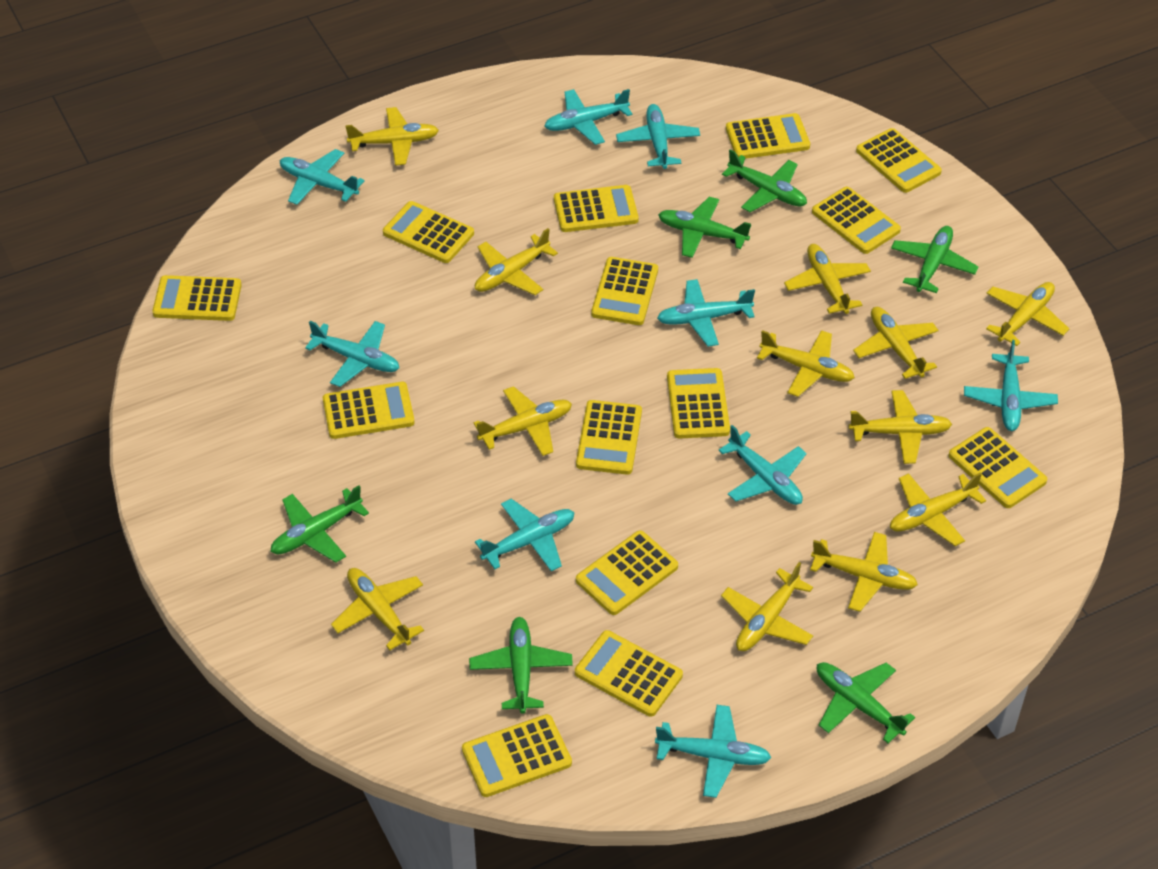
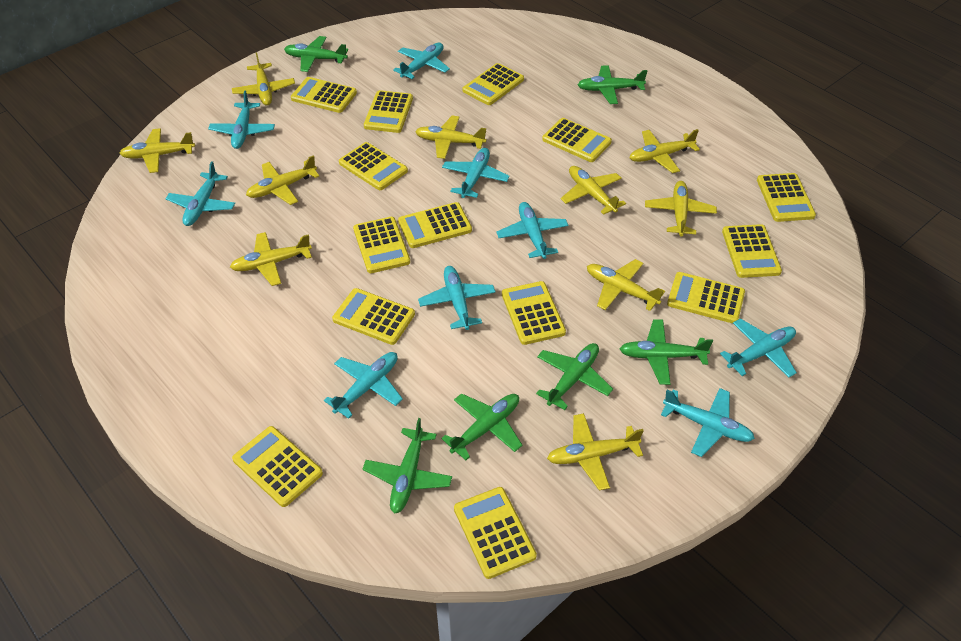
yellow plane: 12 -> 10

